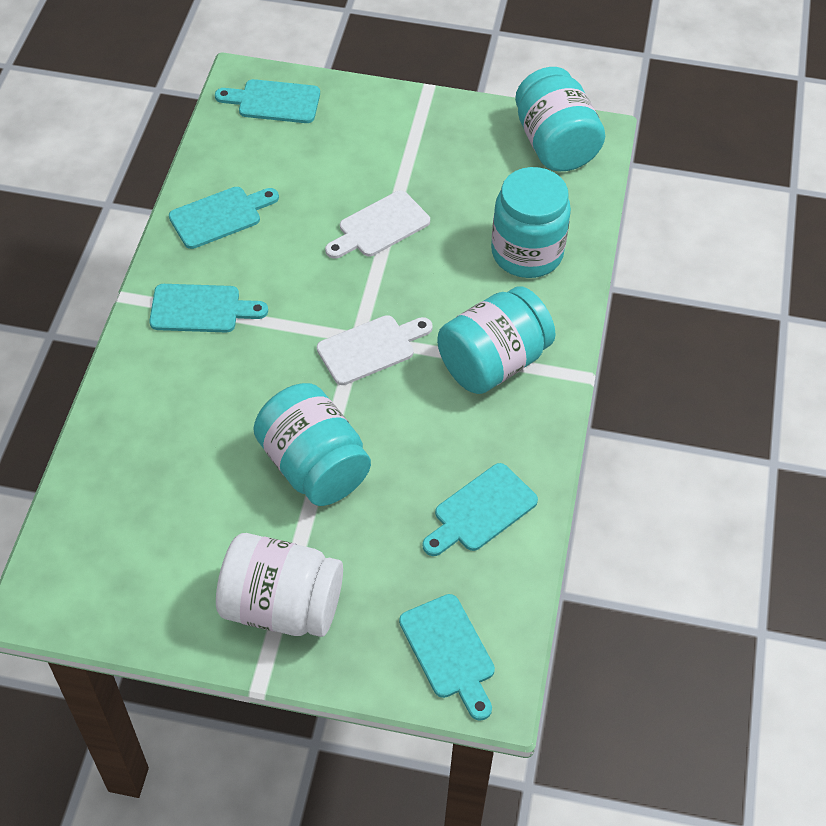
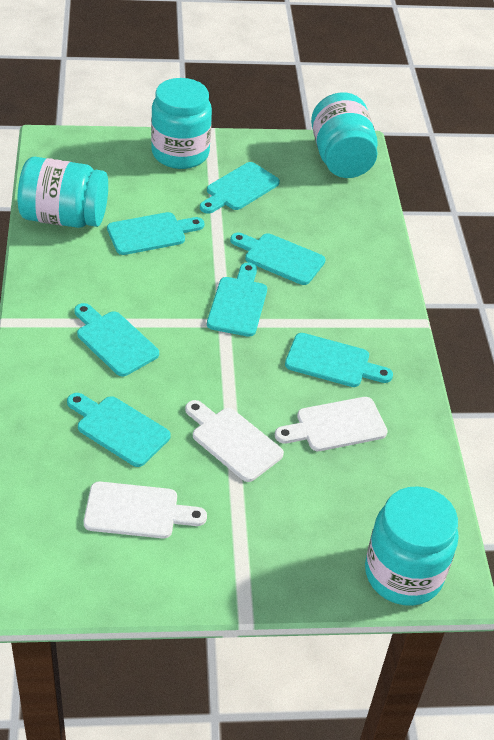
turquoise cutting board: 5 -> 7
white cutting board: 2 -> 3
white jar: 1 -> 0

